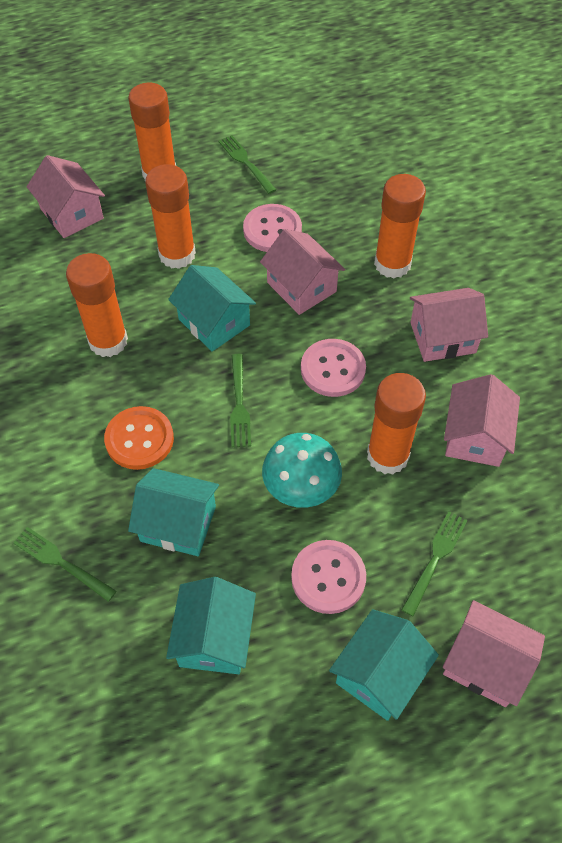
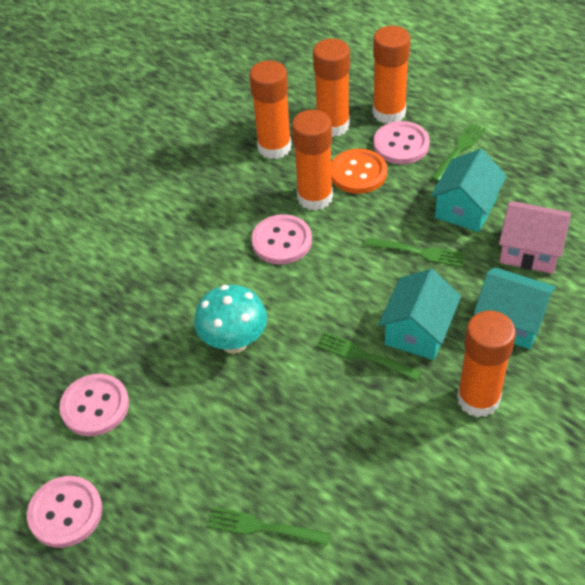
pink button: 3 -> 4
pink house: 5 -> 1
turquoise house: 4 -> 3

